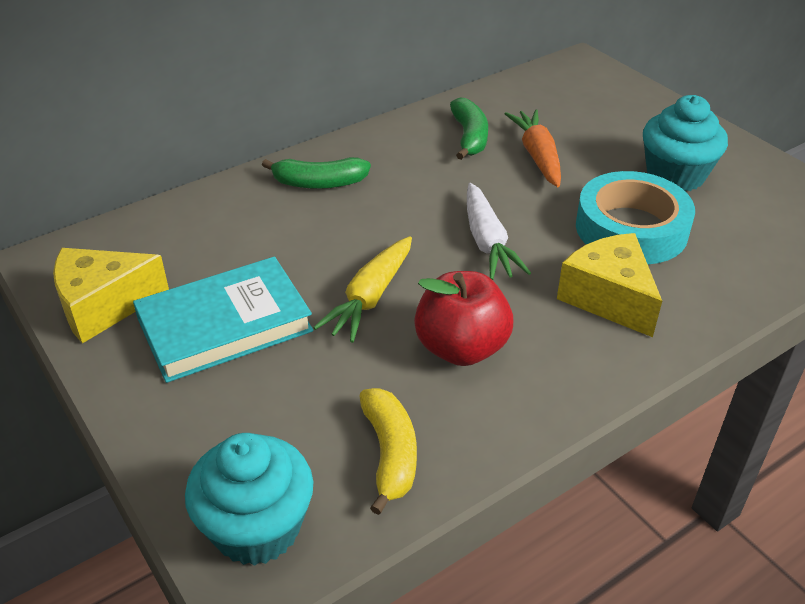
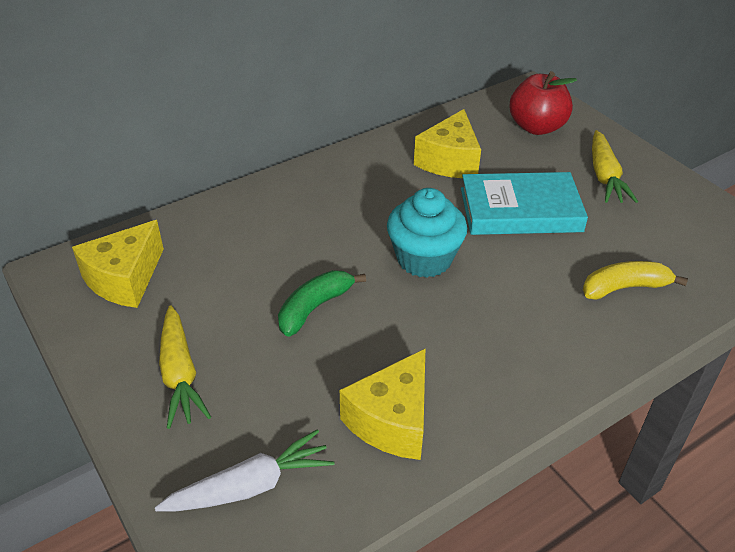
green banana: 2 -> 1
orange carrot: 1 -> 0
turquoise cupcake: 2 -> 1
turquoise tape: 1 -> 0
yellow carrot: 1 -> 2
yellow cheese: 2 -> 3

